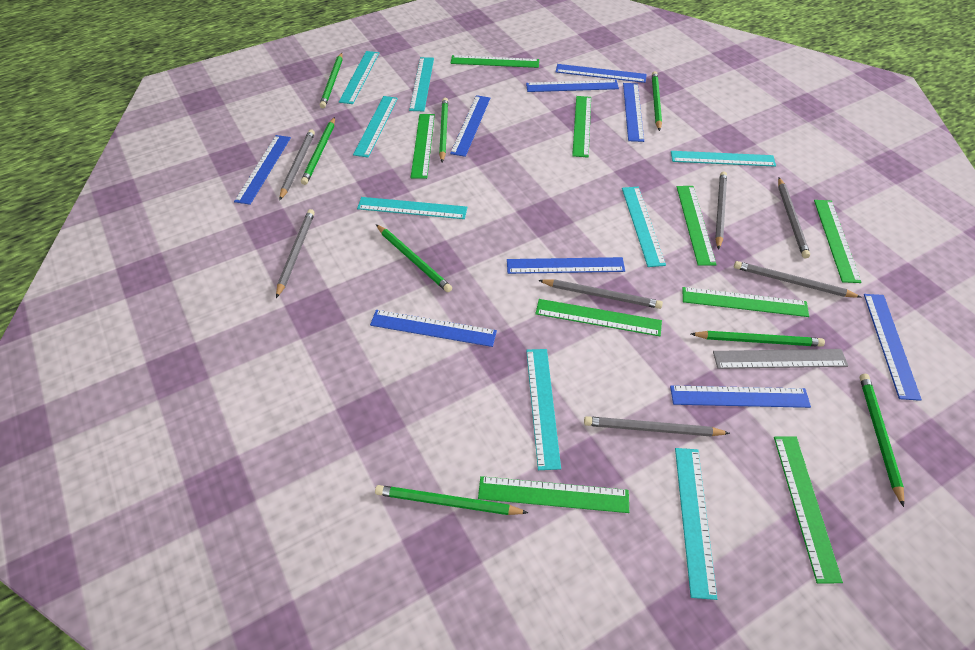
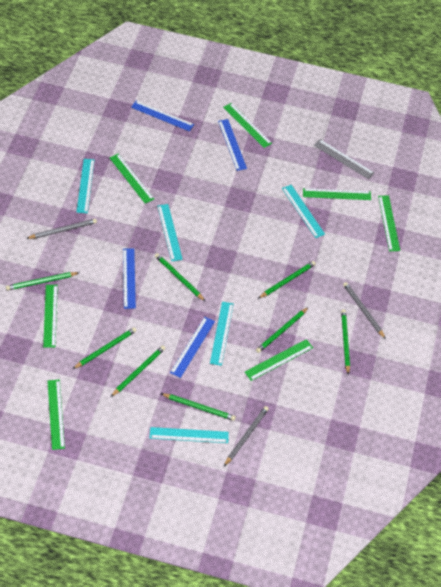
blue ruler: 9 -> 4
green ruler: 9 -> 7
grey pencil: 7 -> 3
turquoise ruler: 8 -> 5

